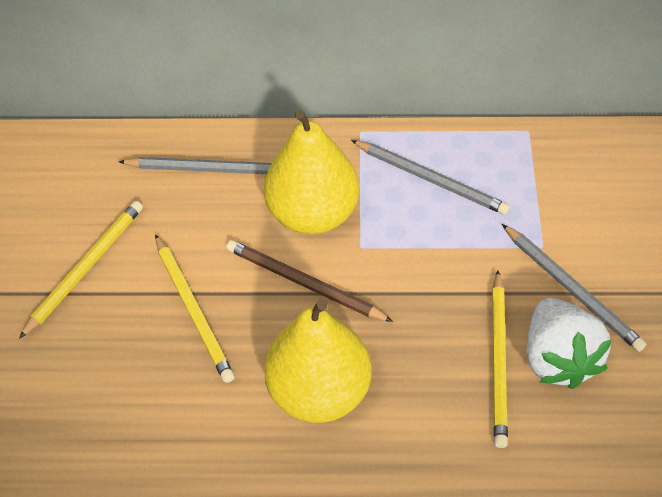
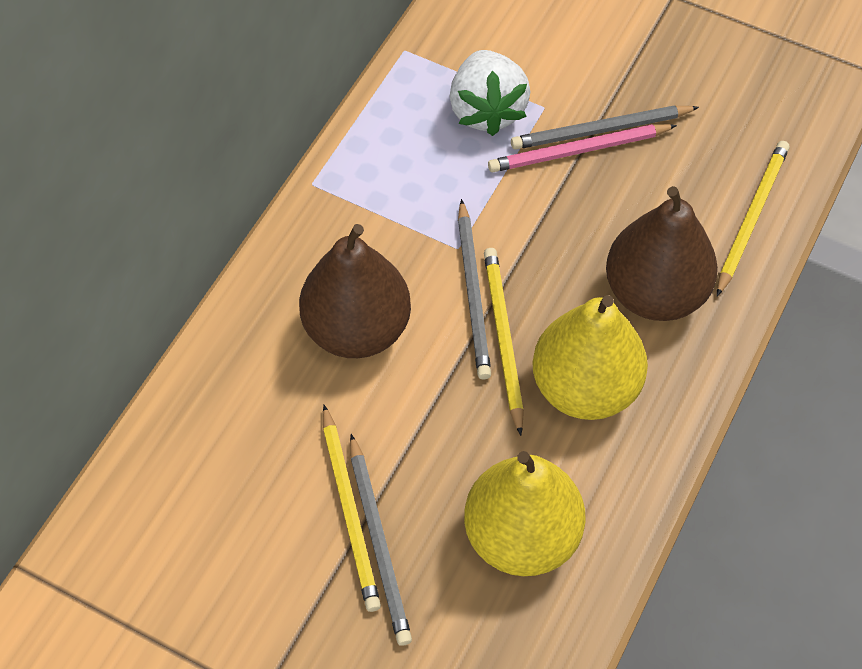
brown pear: 0 -> 2
brown pencil: 1 -> 0
pink pencil: 0 -> 1

